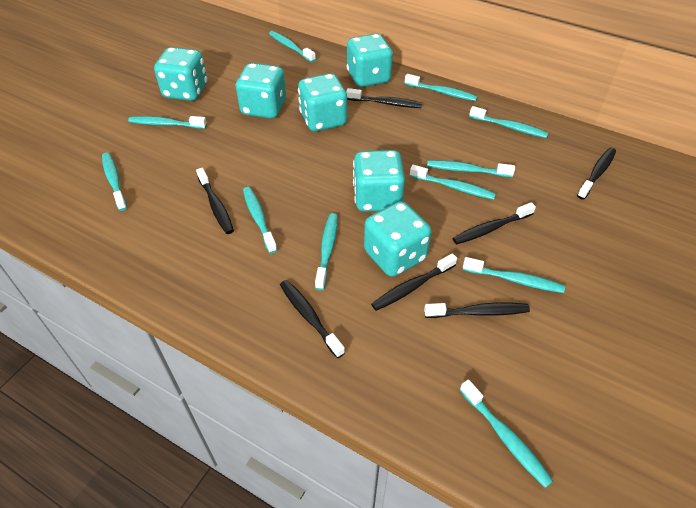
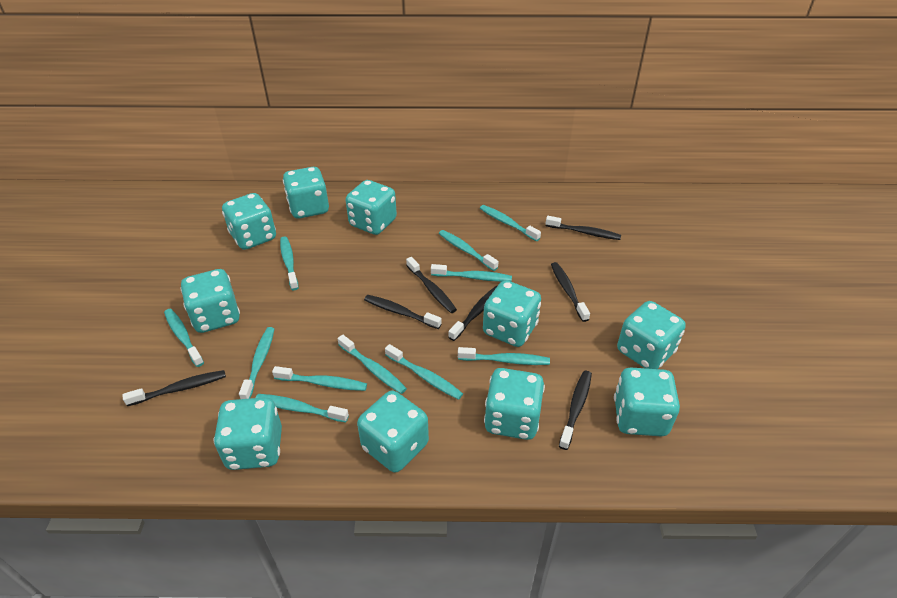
turquoise dice: 6 -> 10

